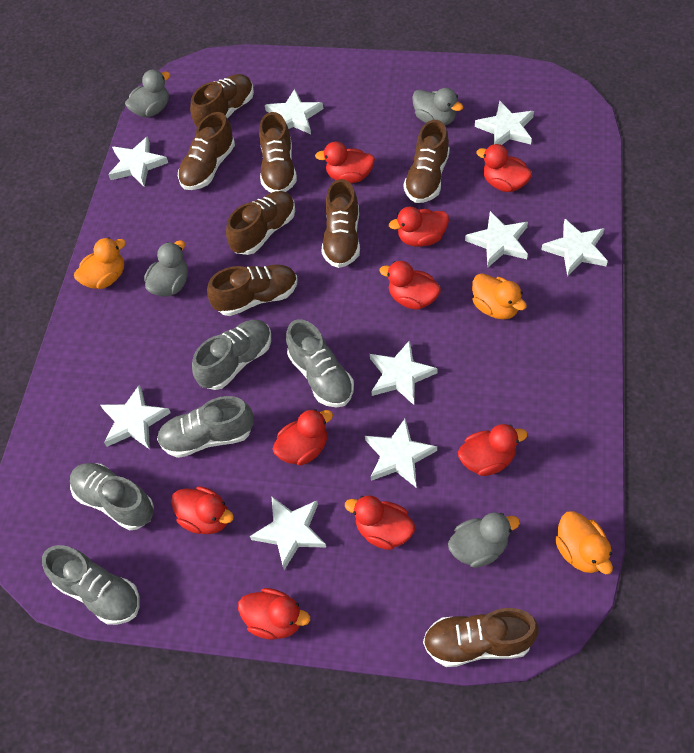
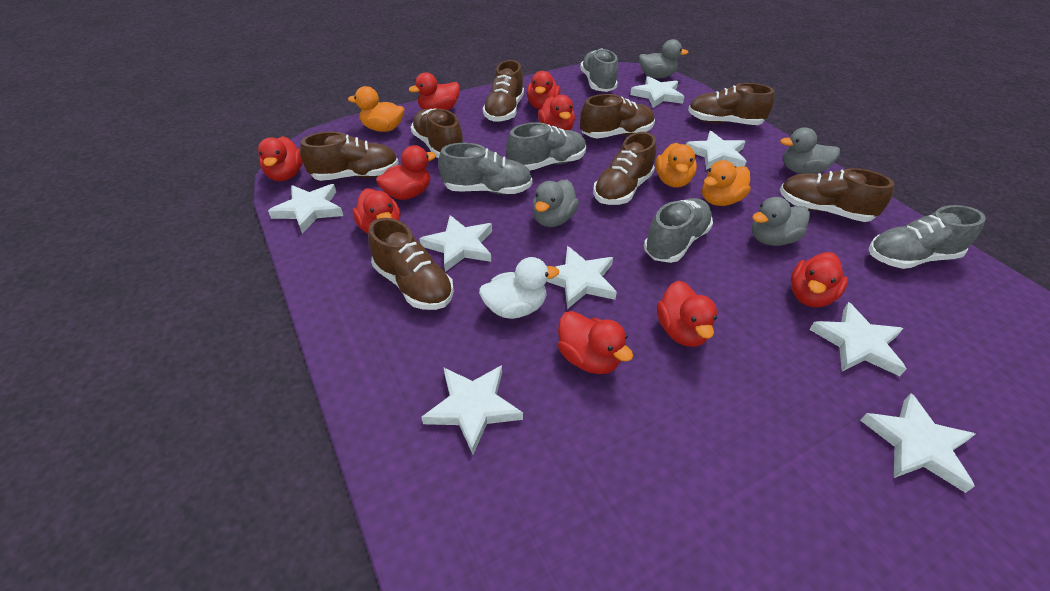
white duck: 0 -> 1
white star: 9 -> 8

